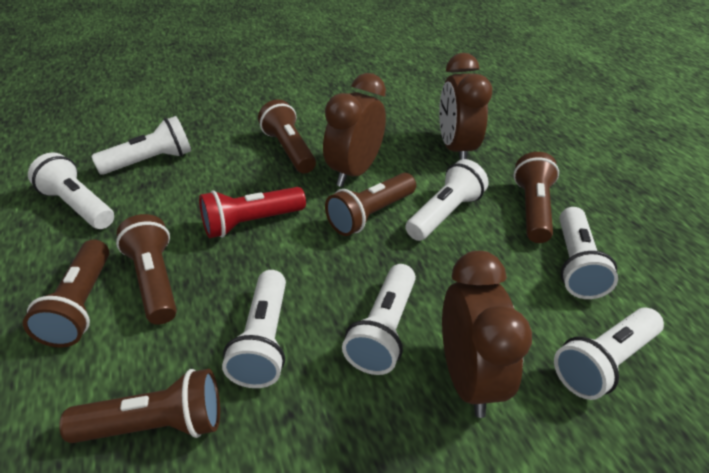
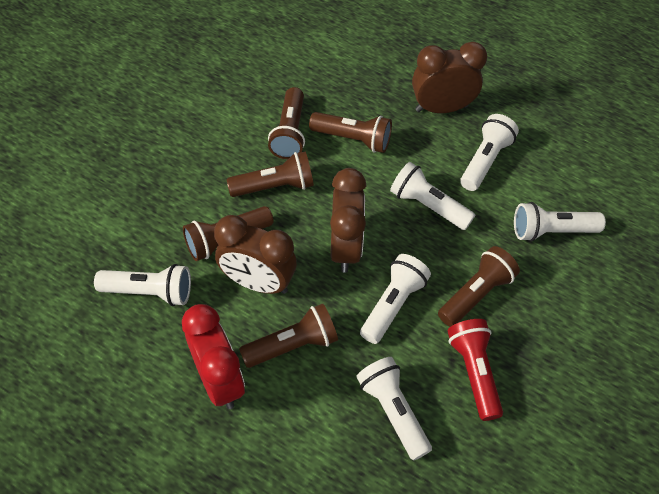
red clock: 0 -> 1
white flashlight: 7 -> 6

